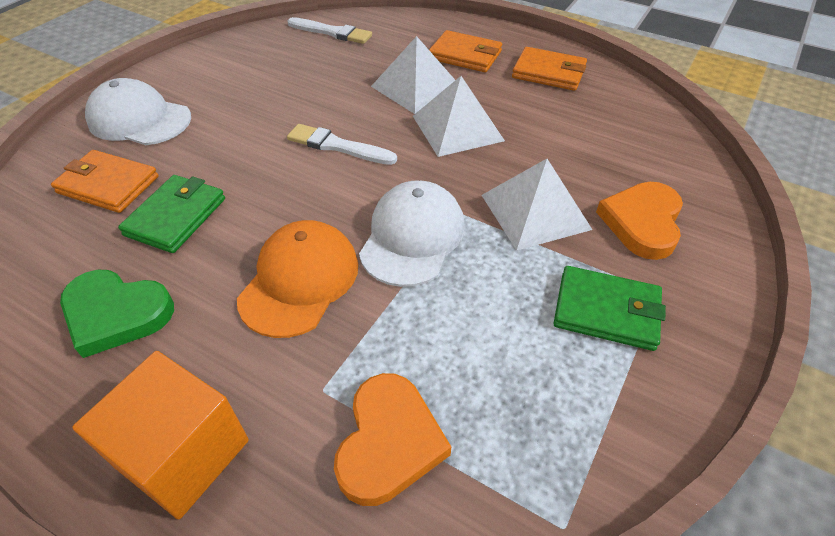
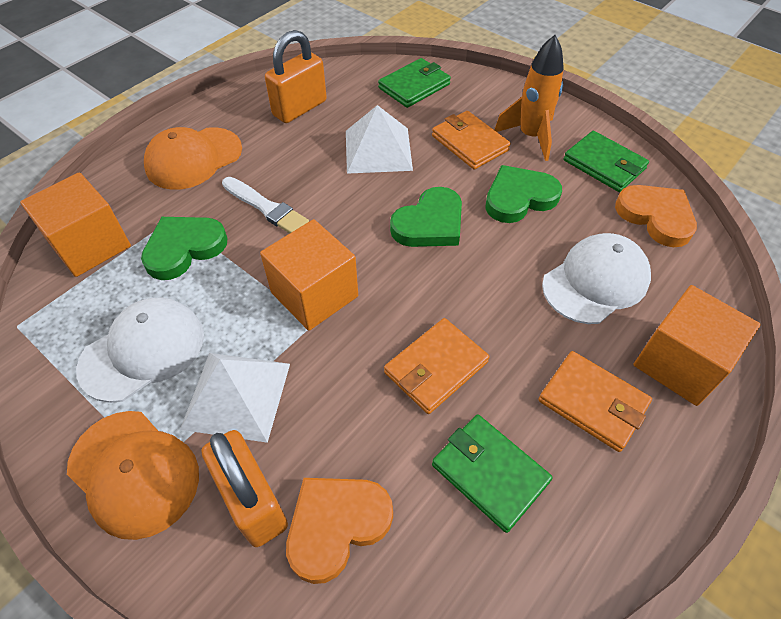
green heart: 1 -> 3
green wallet: 2 -> 3
orange cap: 1 -> 2
orange cube: 1 -> 3
orange padlock: 0 -> 2
orange rocket: 0 -> 1
white brush: 2 -> 1
white pyramid: 3 -> 2

